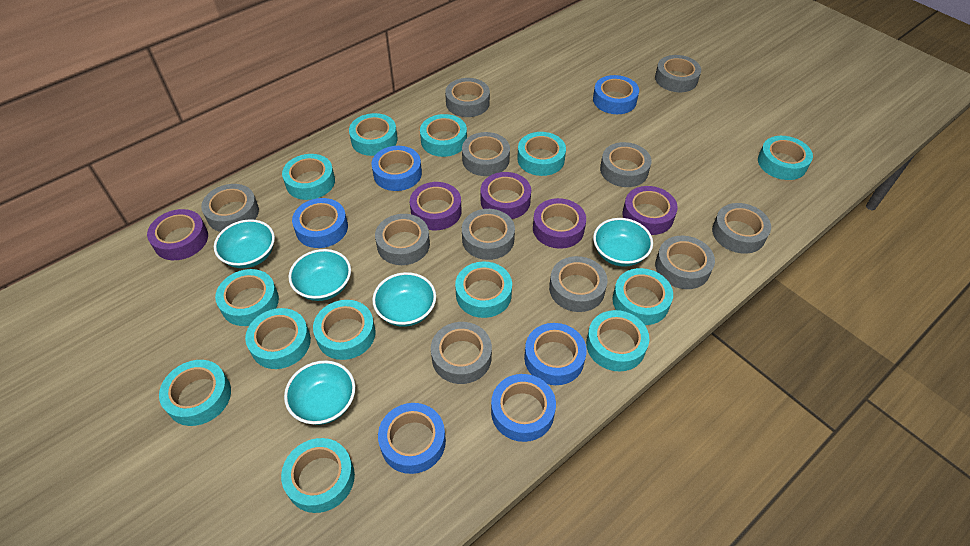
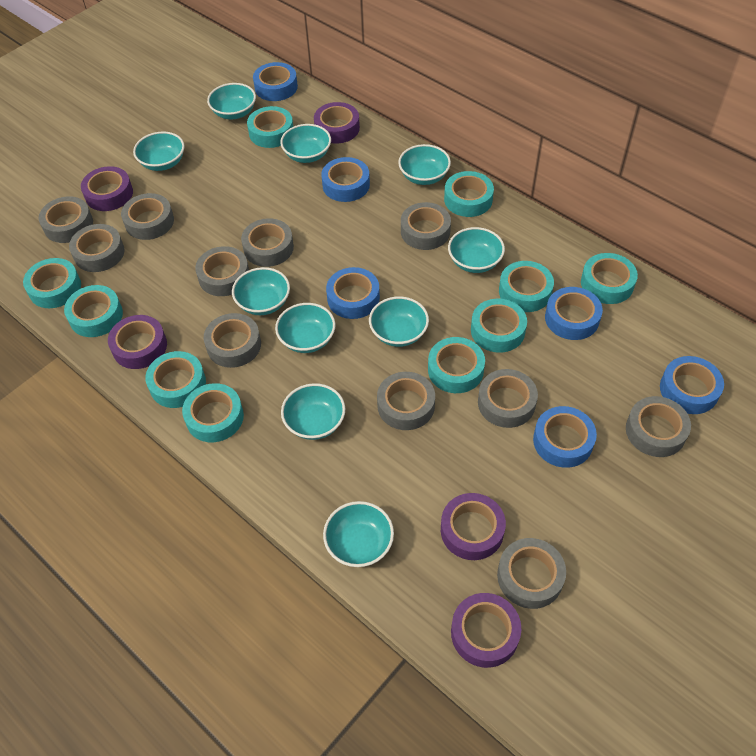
turquoise bowl: 5 -> 10
turquoise tape: 13 -> 10

